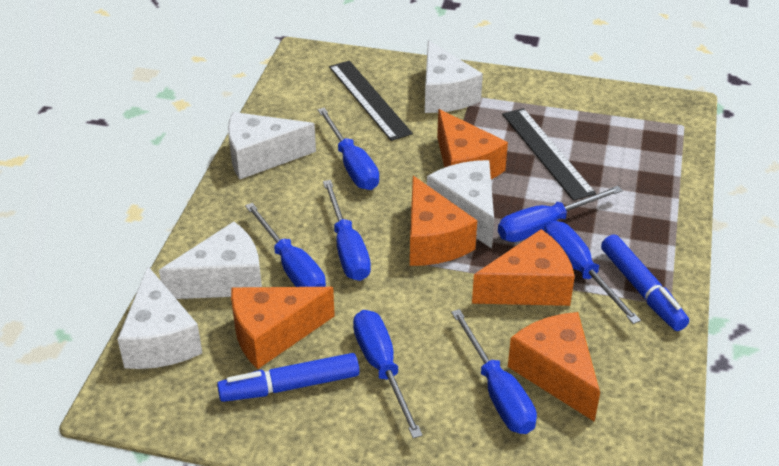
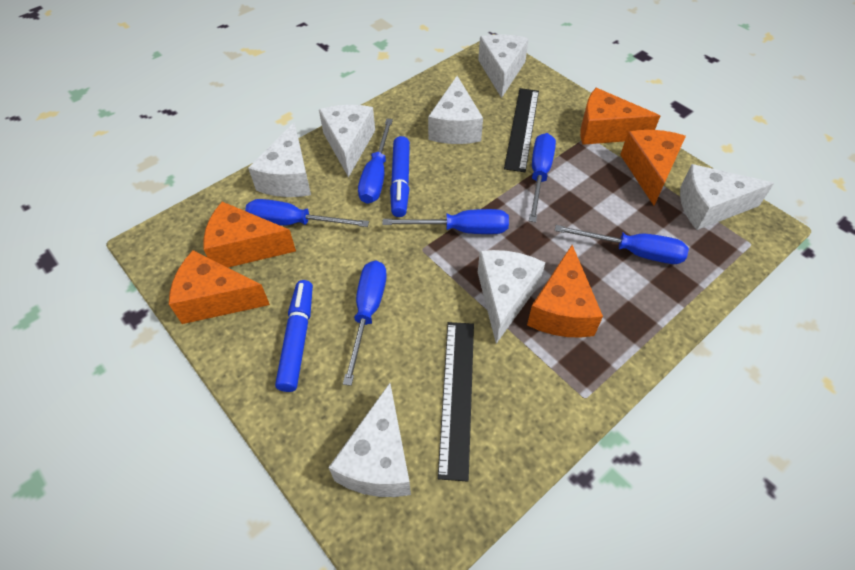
blue screwdriver: 7 -> 6
white cheese: 5 -> 7

